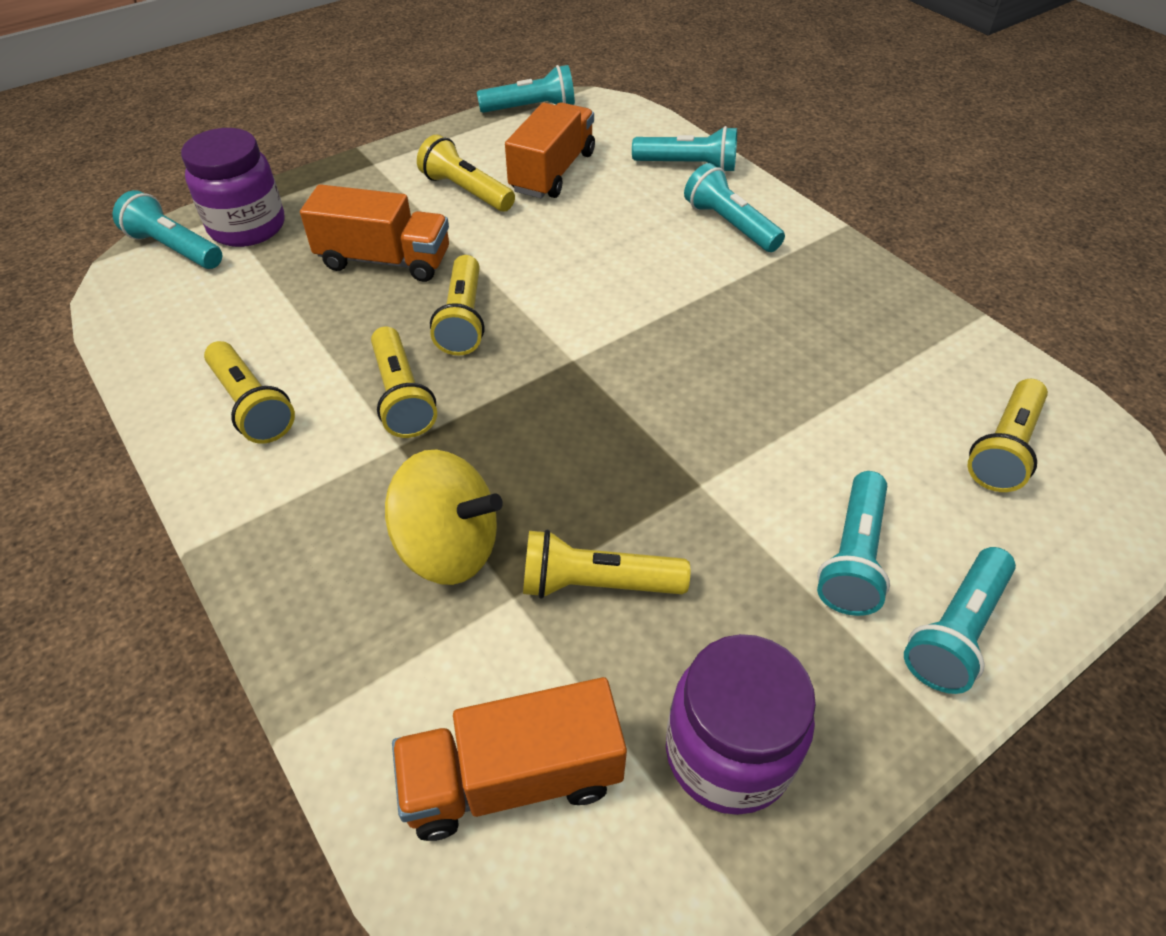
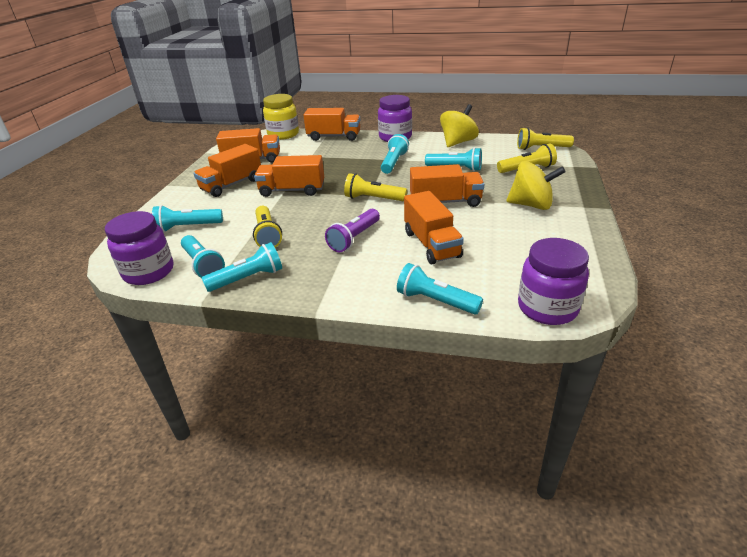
orange truck: 3 -> 6
purple flashlight: 0 -> 1
purple jar: 2 -> 3
yellow flashlight: 6 -> 4
yellow jar: 0 -> 1
yellow spinning top: 1 -> 2

